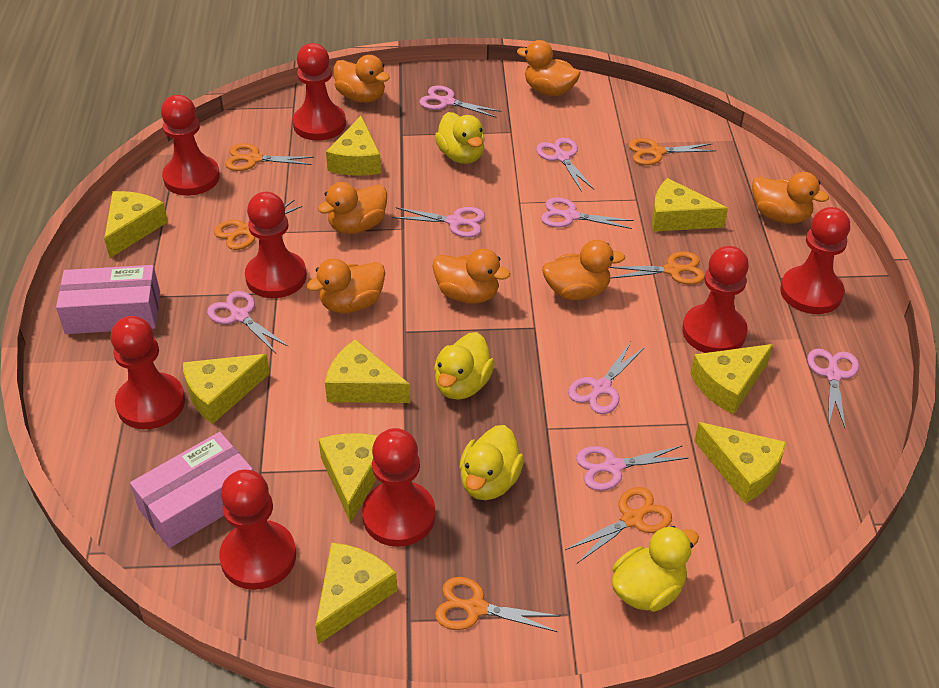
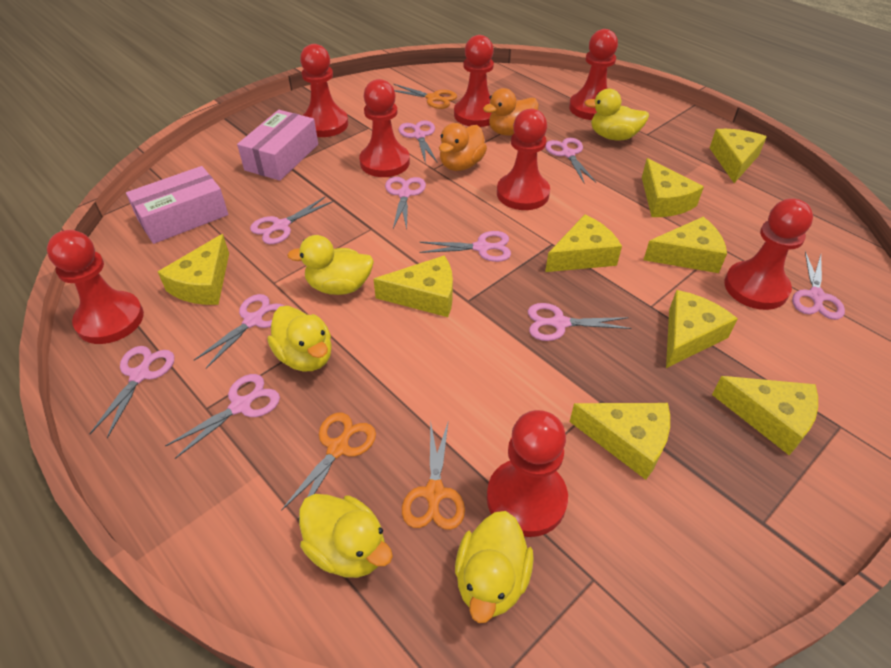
orange duck: 7 -> 2
orange scissors: 6 -> 3
pink scissors: 8 -> 10
yellow duck: 4 -> 5

